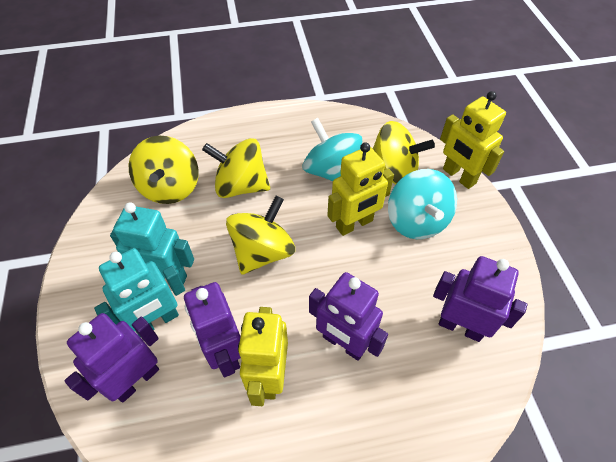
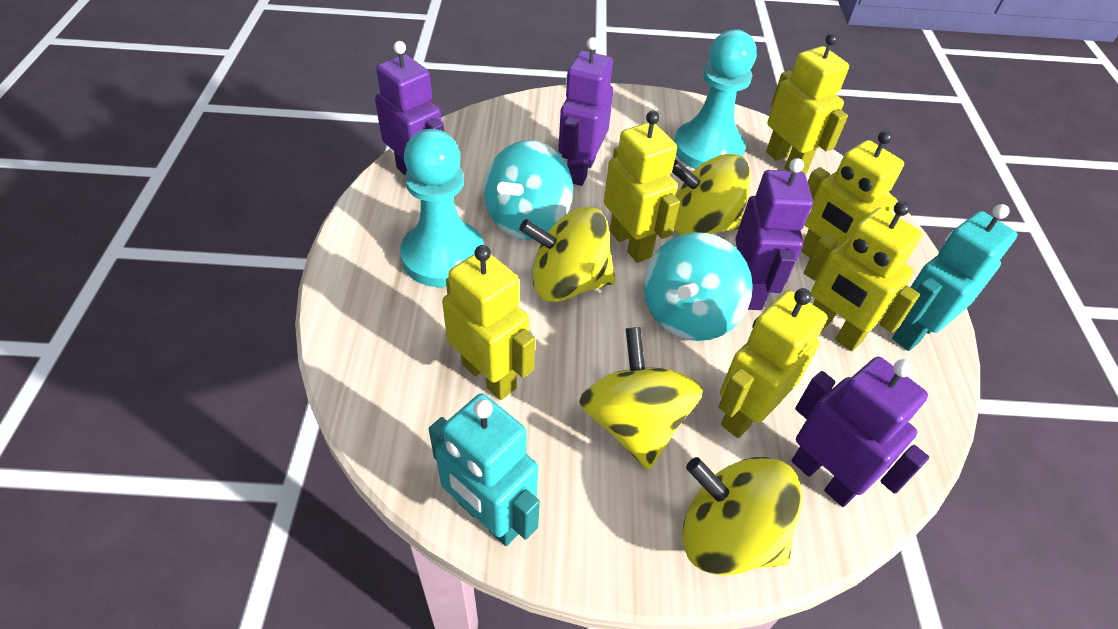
turquoise pawn: 0 -> 2
yellow robot: 3 -> 6

